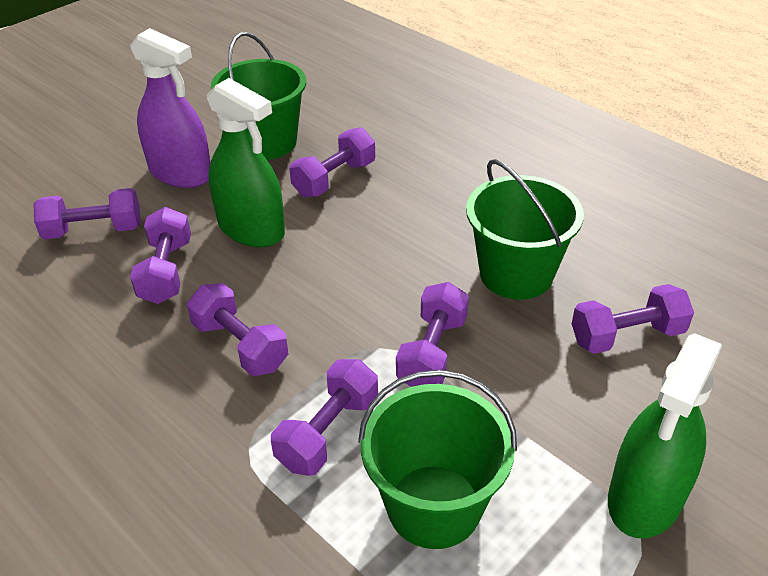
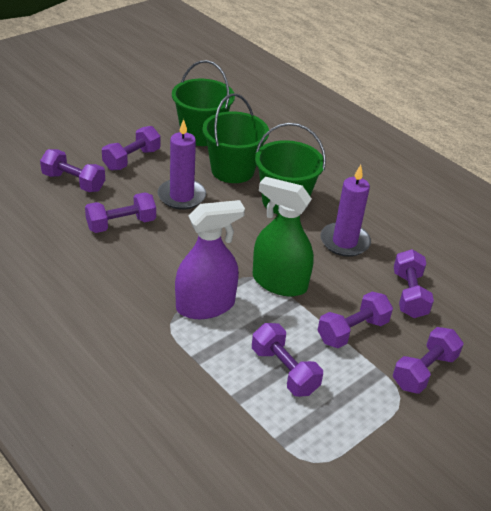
green spray bottle: 2 -> 1
purple candle: 0 -> 2

